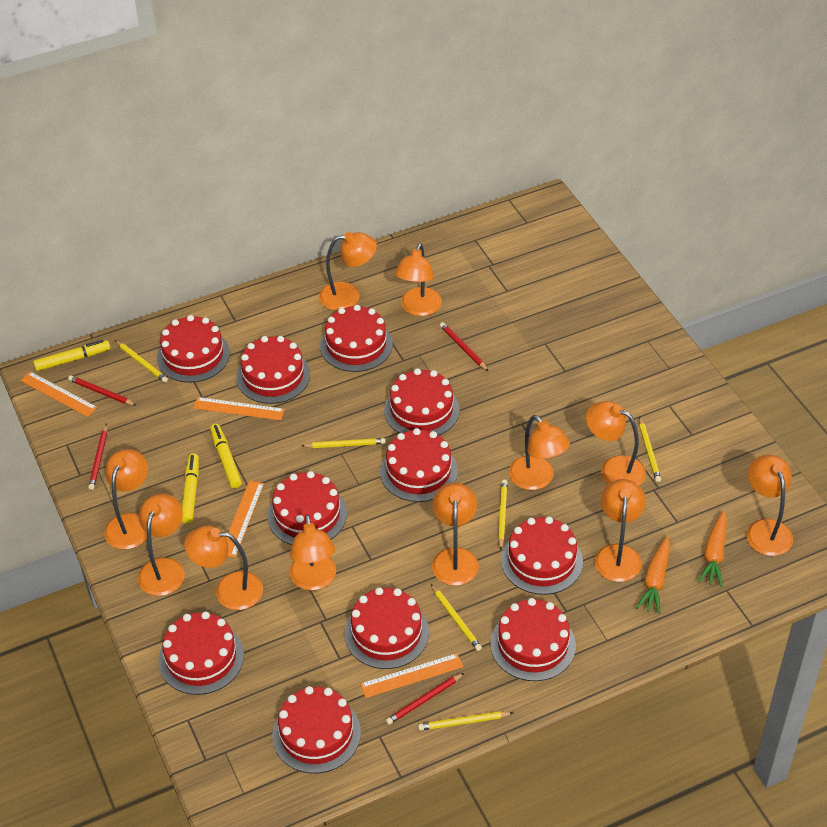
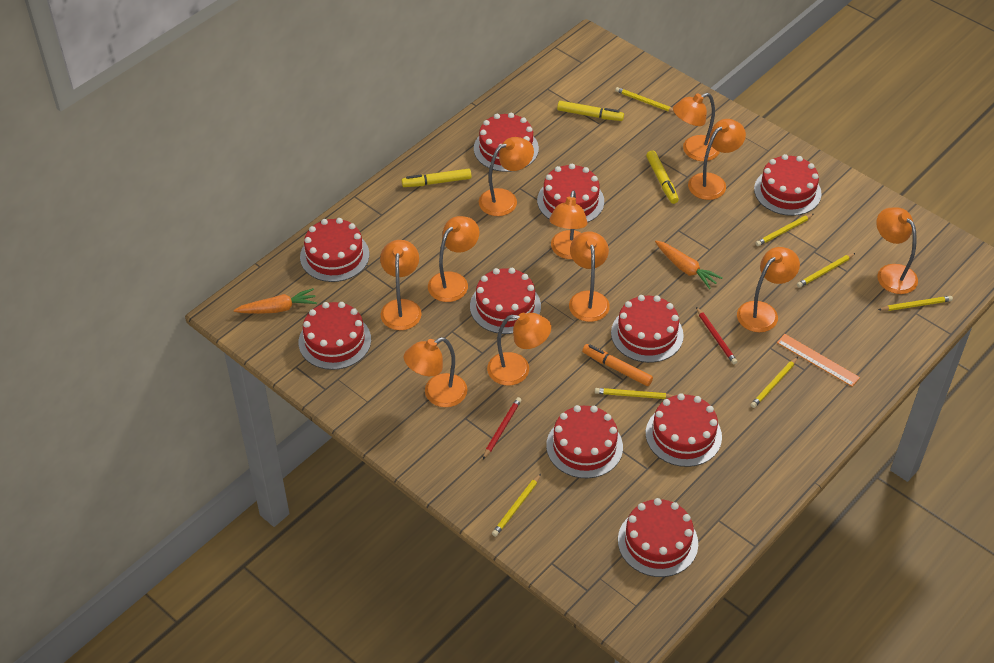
orange marker: 0 -> 1
orange ruler: 4 -> 1
red cake: 11 -> 10
red pencil: 4 -> 2
yellow pencil: 6 -> 7

